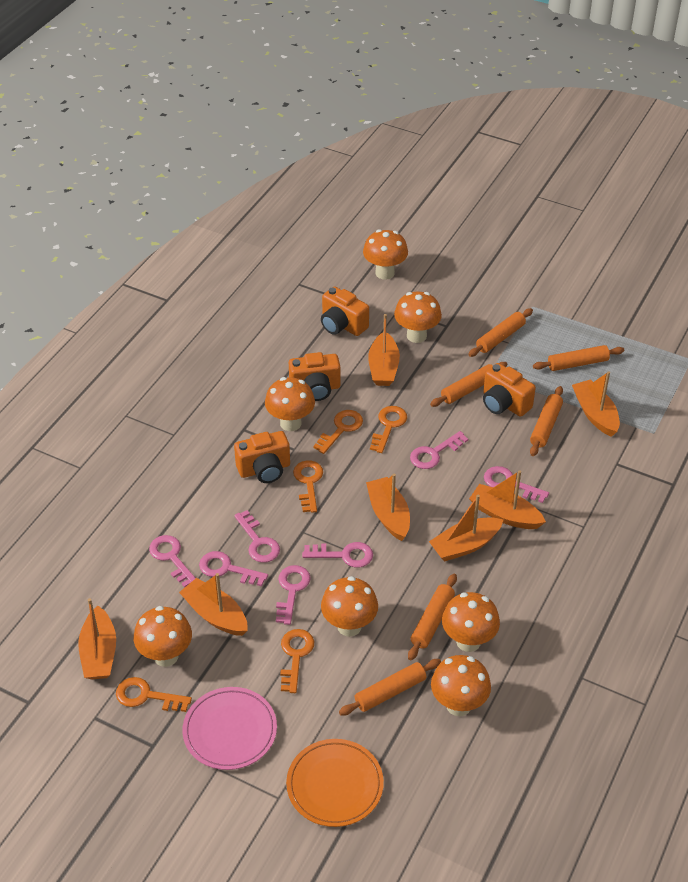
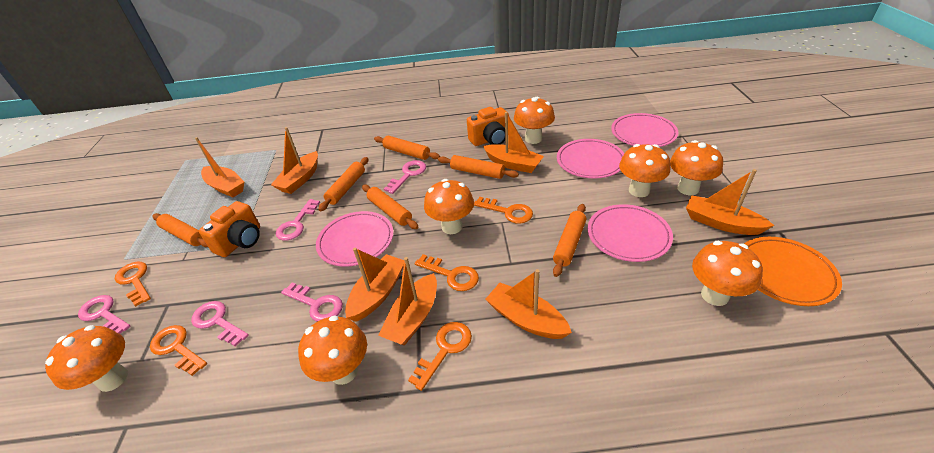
orange camera: 4 -> 2
pink key: 7 -> 5
pink plate: 1 -> 4

